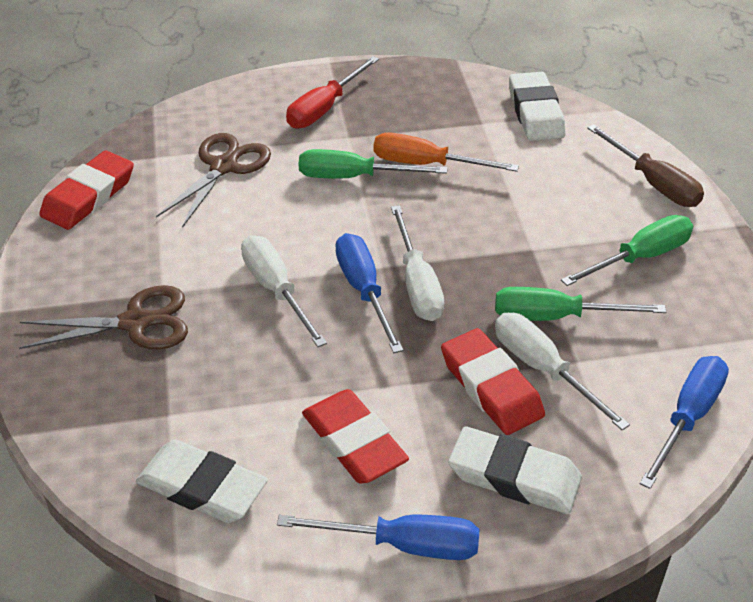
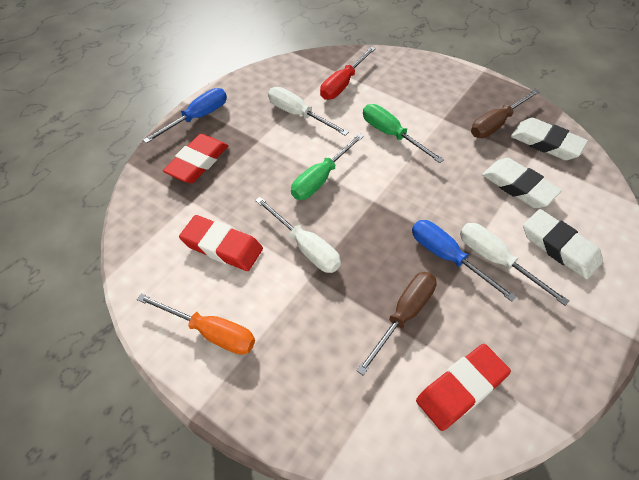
blue screwdriver: 3 -> 2
brown scissors: 2 -> 0
brown screwdriver: 1 -> 2
green screwdriver: 3 -> 2

